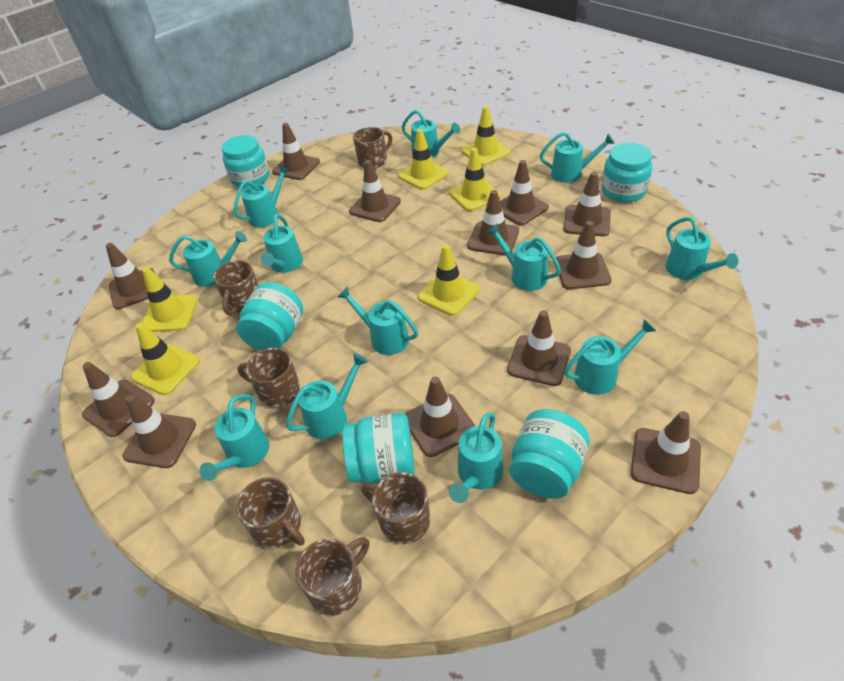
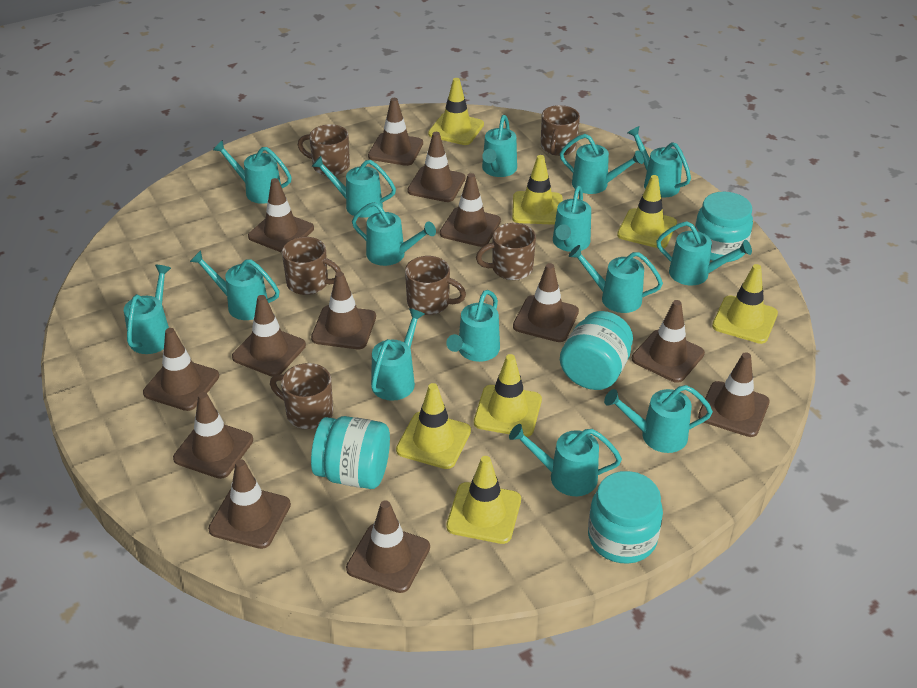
brown traffic cone: 12 -> 13
turquoise jar: 5 -> 4
turquoise watering can: 12 -> 15
yellow traffic cone: 6 -> 7

